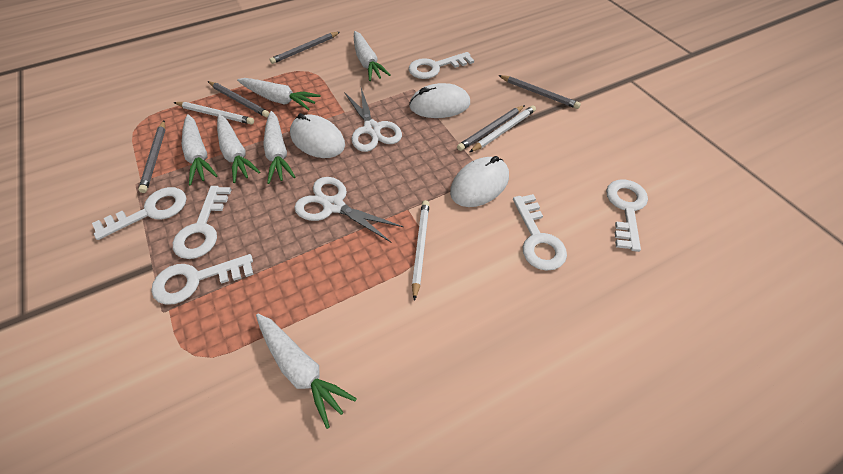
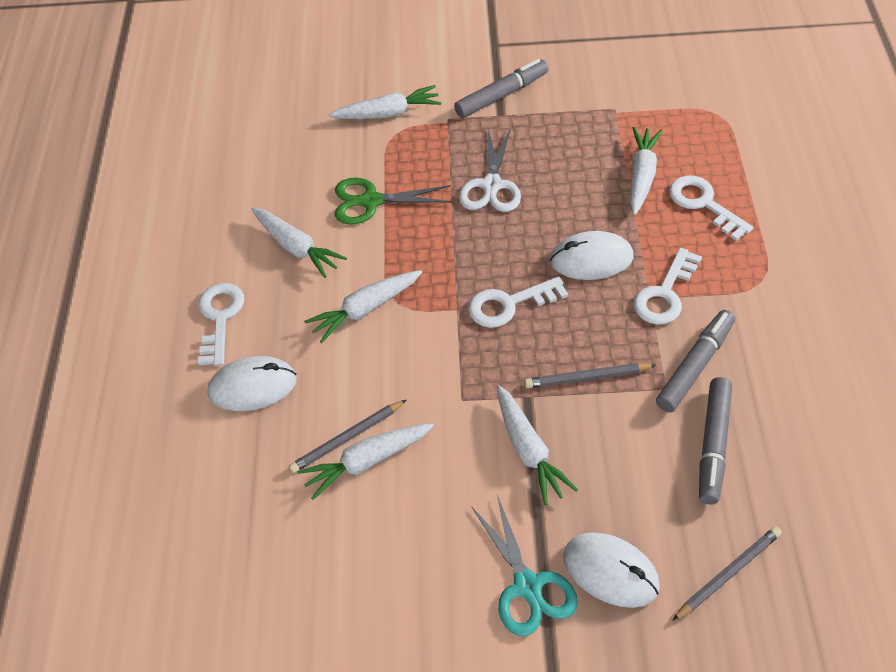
green scissors: 0 -> 1
grey marker: 0 -> 3
grey pencil: 5 -> 3
turquoise scissors: 0 -> 1
white key: 6 -> 4
white pencil: 3 -> 0
white scissors: 2 -> 1

